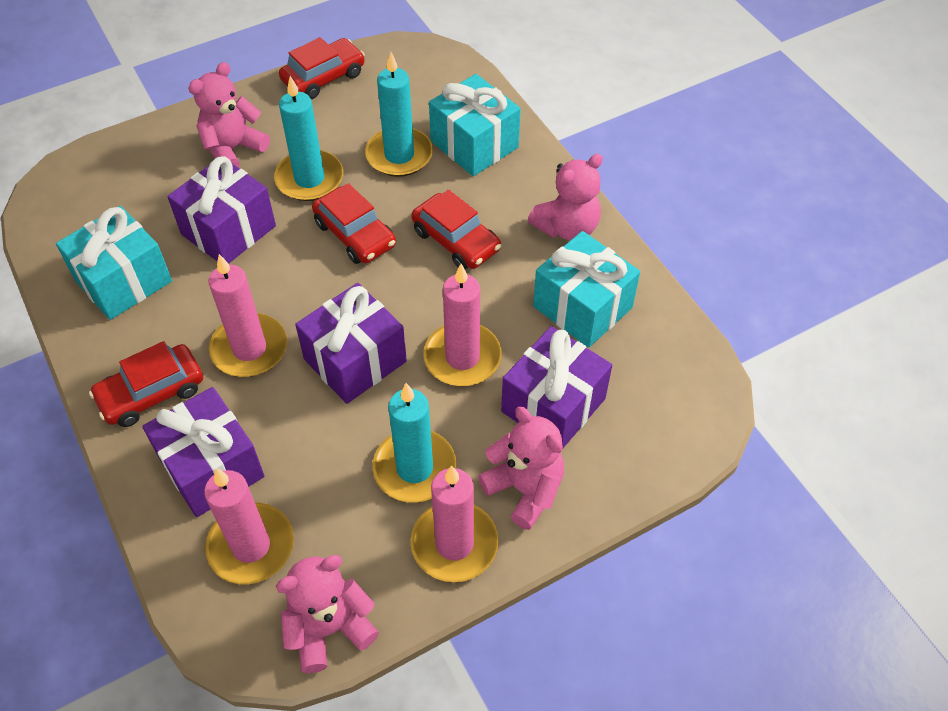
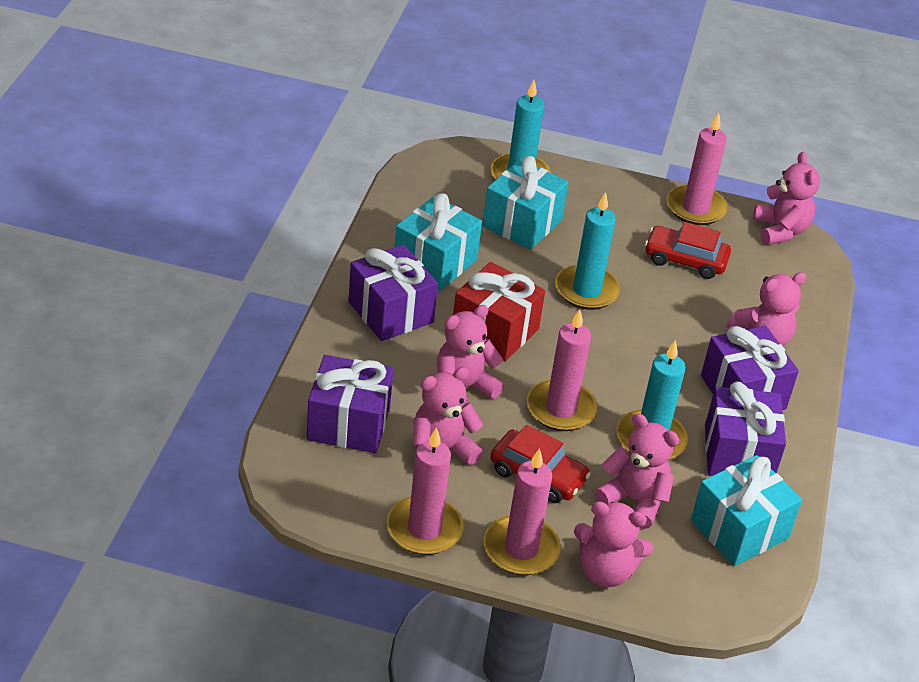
pink teddy bear: 4 -> 6
red car: 4 -> 2
red gift: 0 -> 1

